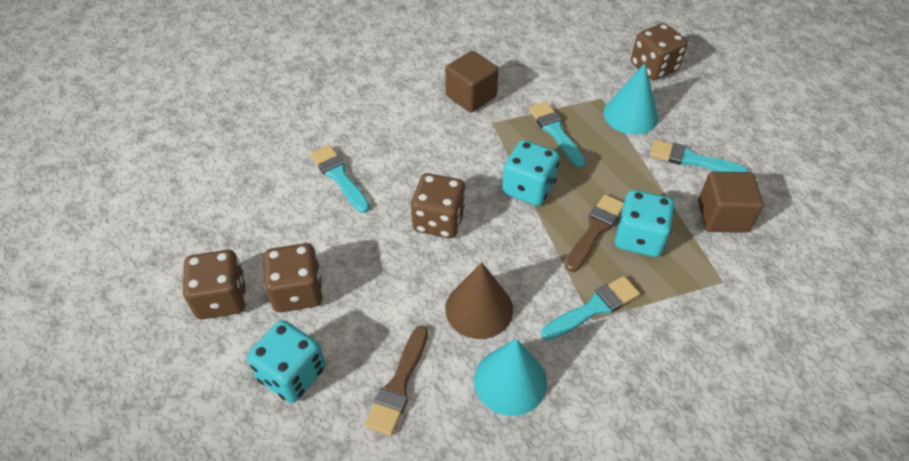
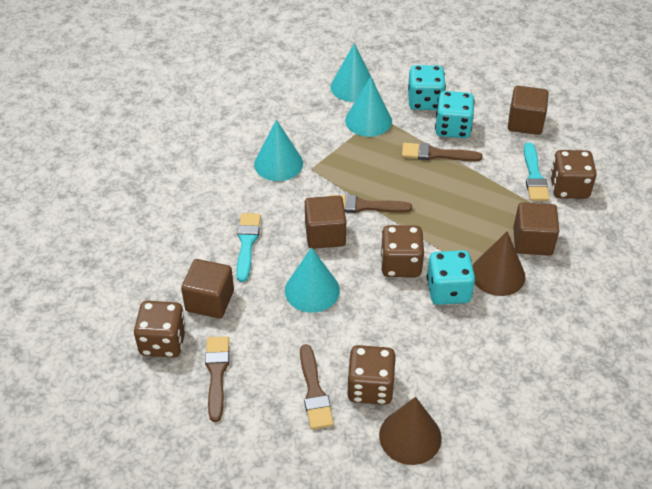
brown brush: 2 -> 4
brown cone: 1 -> 2
brown cube: 2 -> 4
turquoise brush: 4 -> 2
turquoise cone: 2 -> 4

